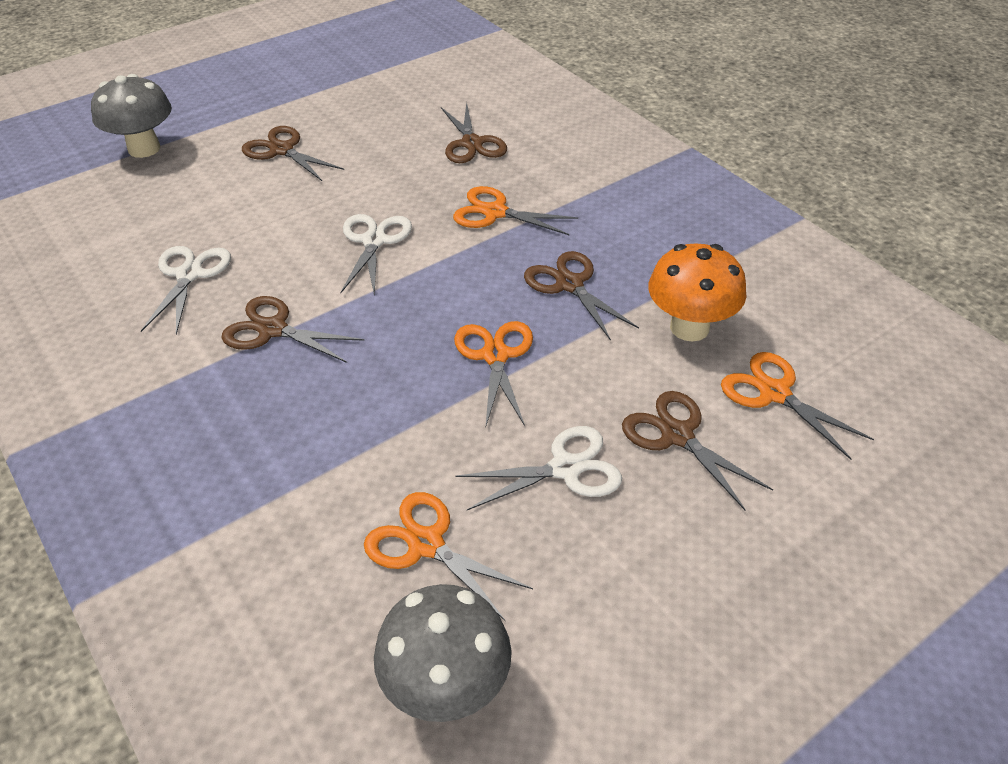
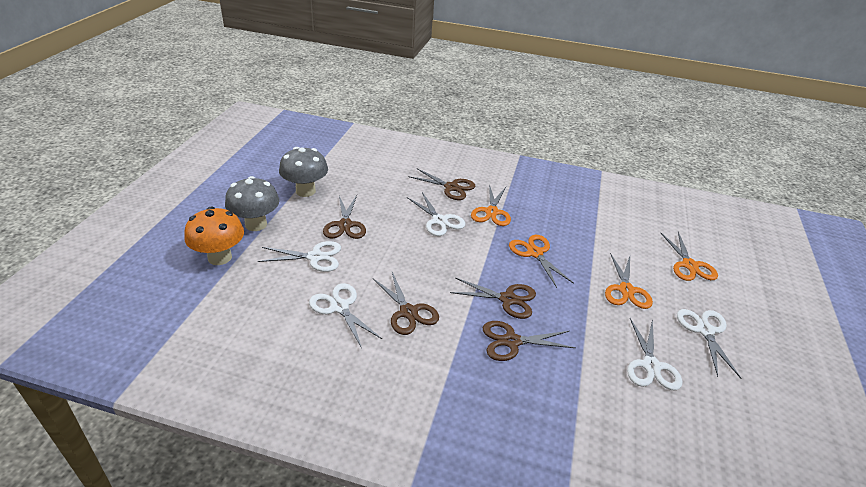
white scissors: 3 -> 5

